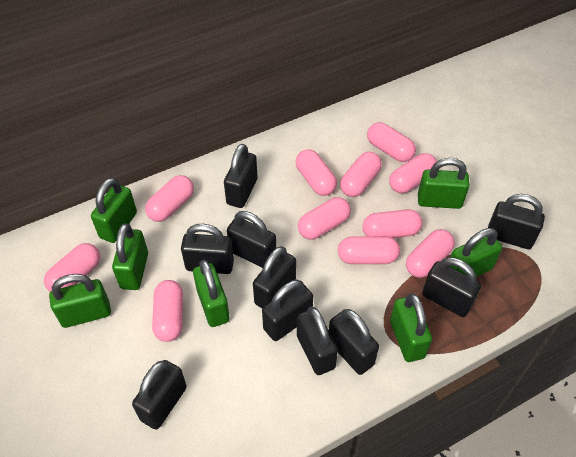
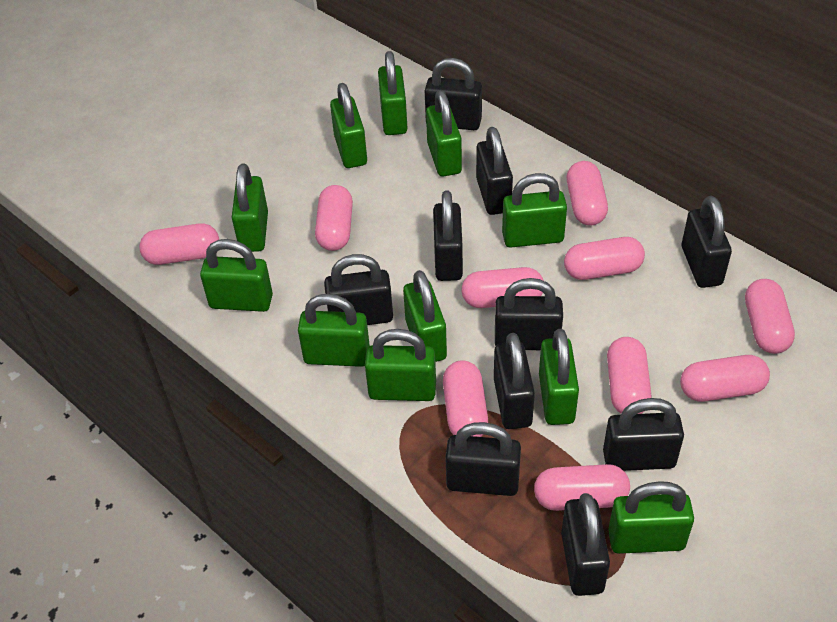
green padlock: 7 -> 11
pink capsule: 11 -> 10

